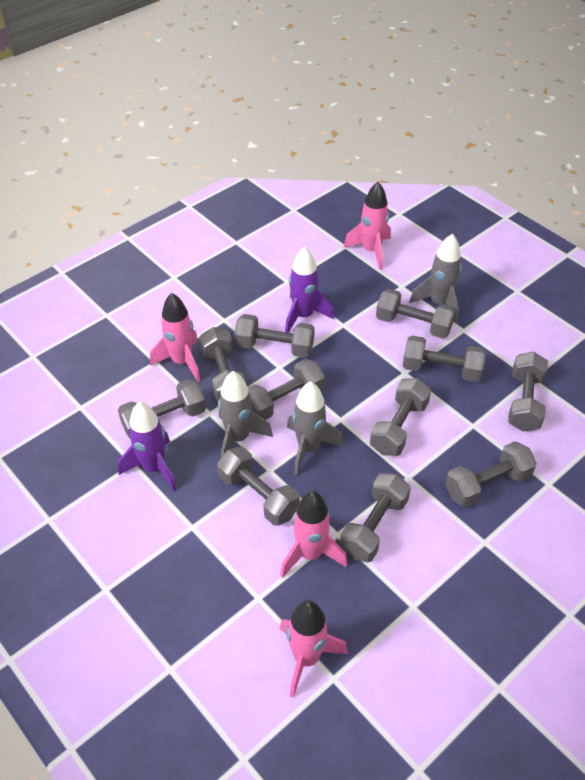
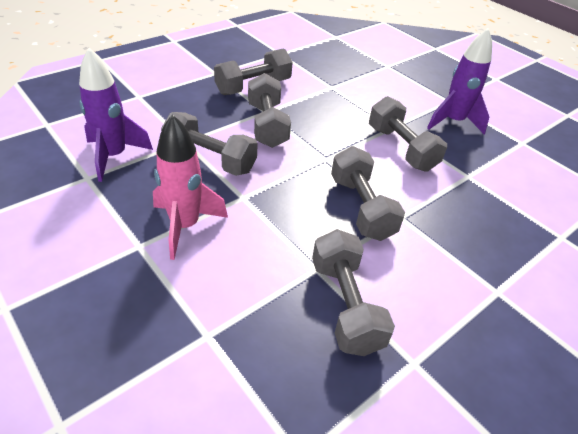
grey dumbbell: 11 -> 6
grey rocket: 3 -> 0
pink rocket: 4 -> 1

